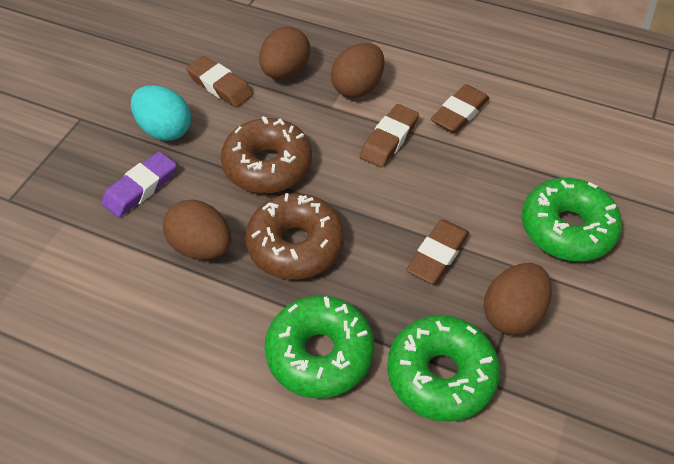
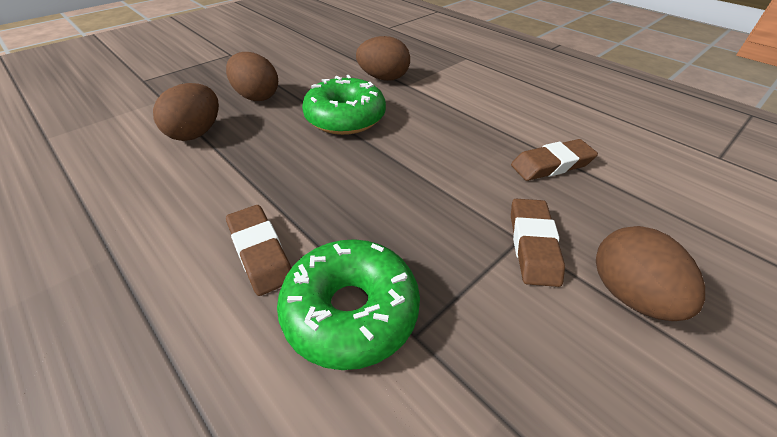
brown donut: 2 -> 0
brown eraser: 4 -> 3
green donut: 3 -> 2
purple eraser: 1 -> 0
turquoise egg: 1 -> 0

